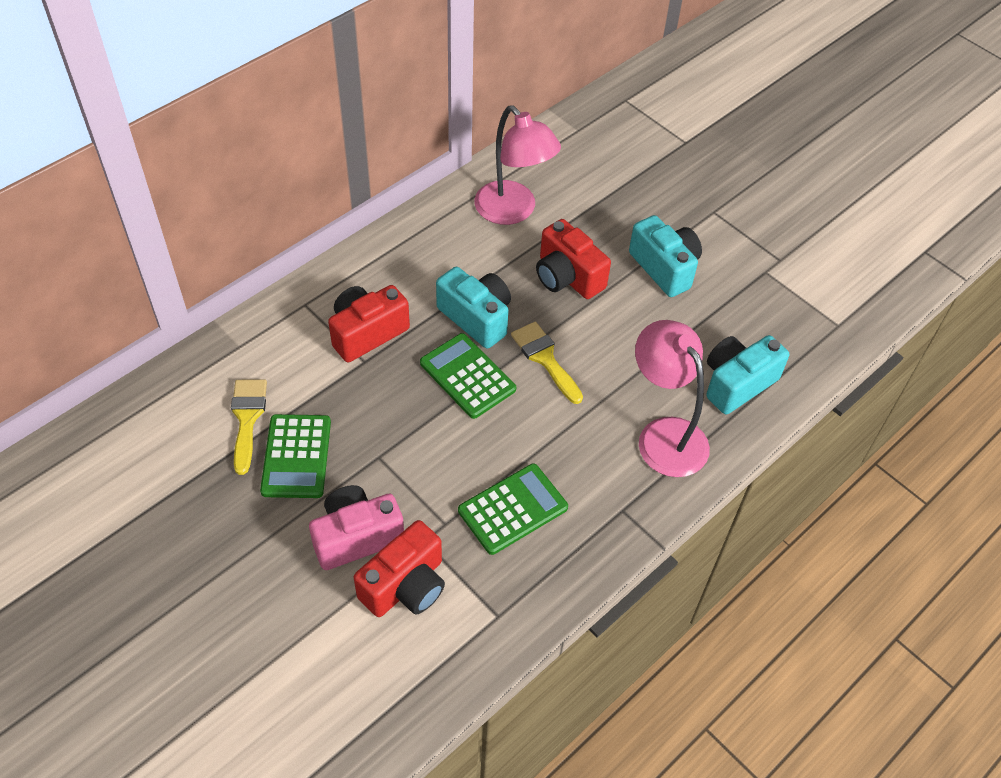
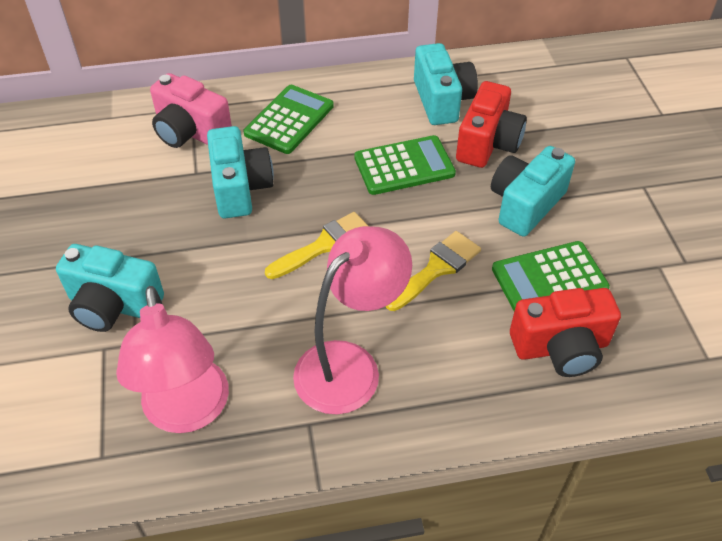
red camera: 3 -> 2
turquoise camera: 3 -> 4

